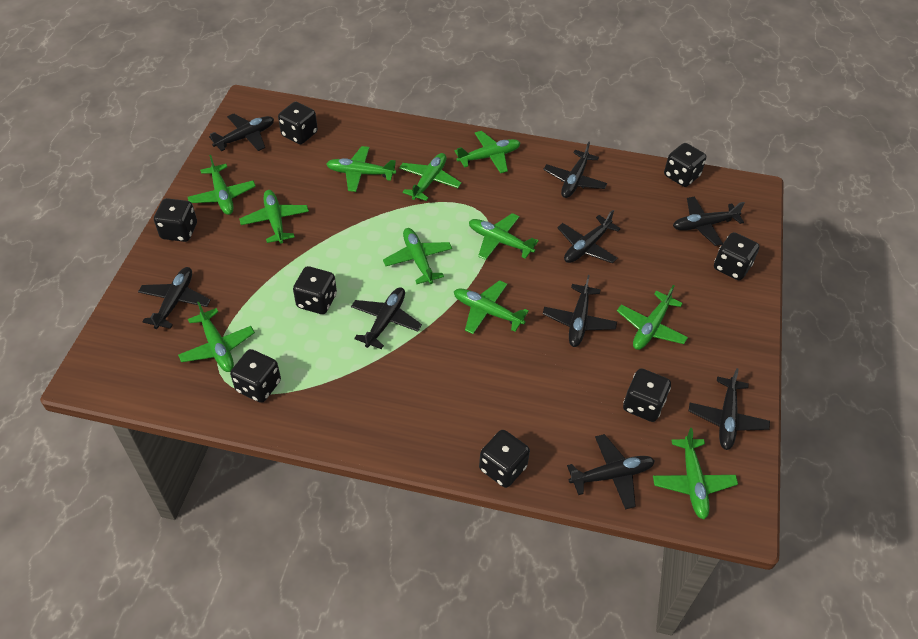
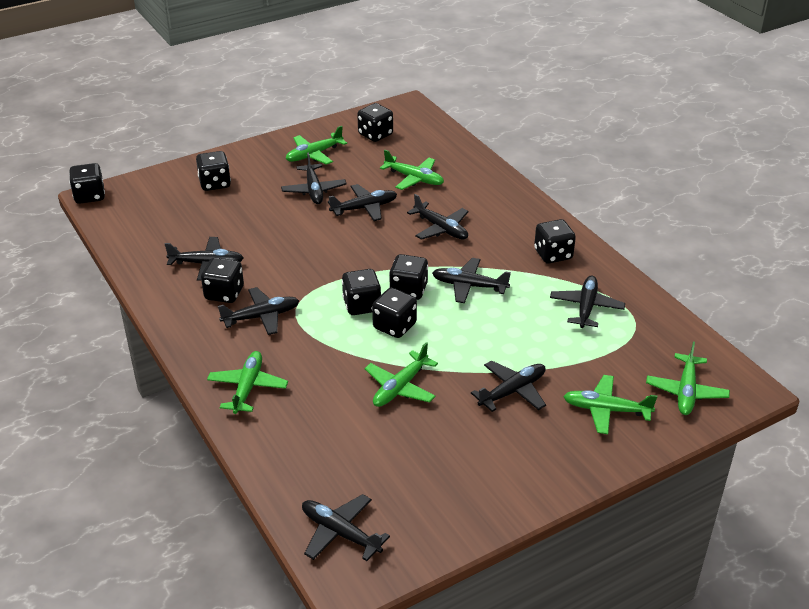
green plane: 11 -> 6

